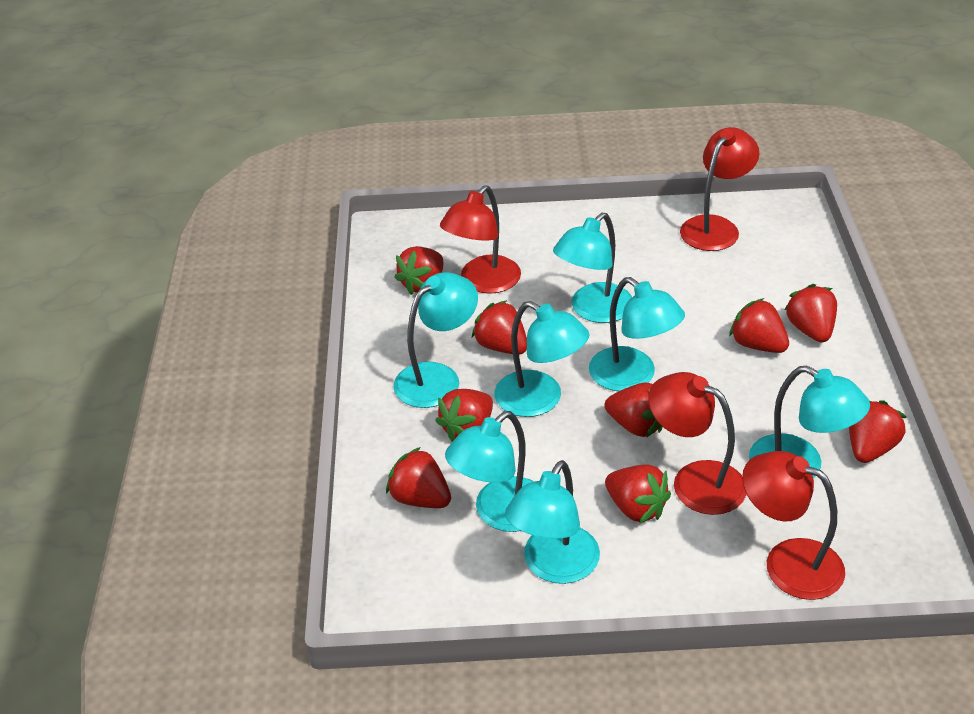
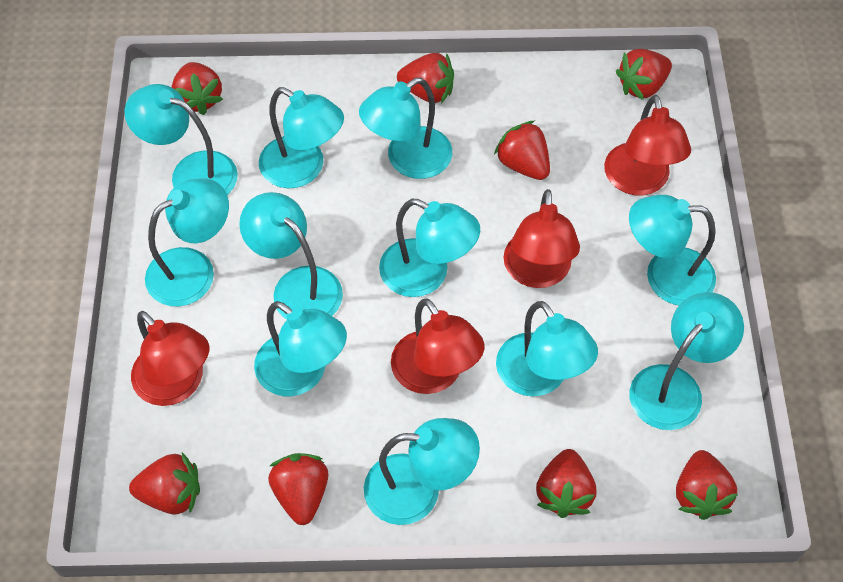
red strawberry: 9 -> 8
turquoise lamp: 7 -> 11

